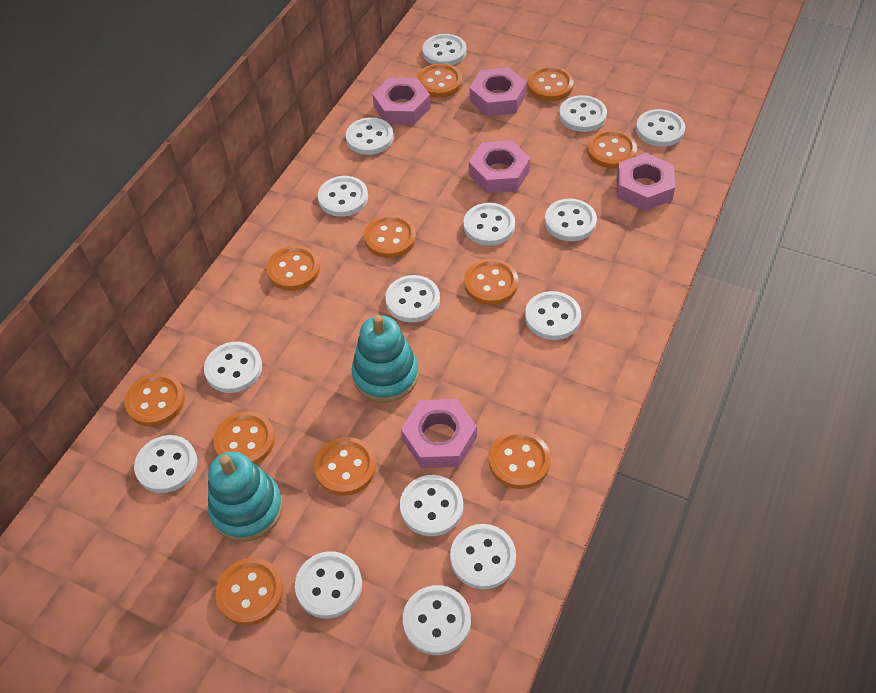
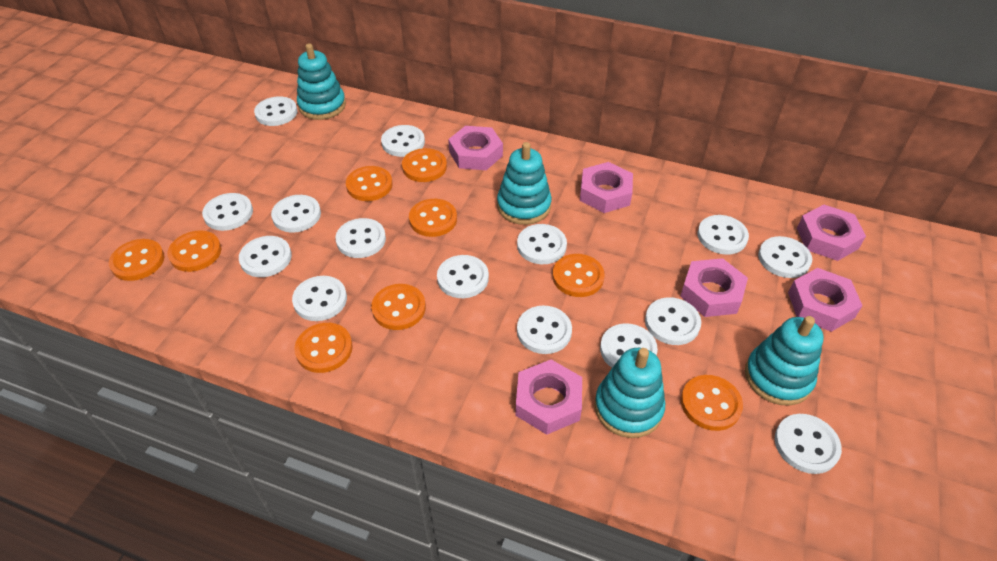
orange button: 11 -> 9
pink nut: 5 -> 6
turquoise stacking toy: 2 -> 4

